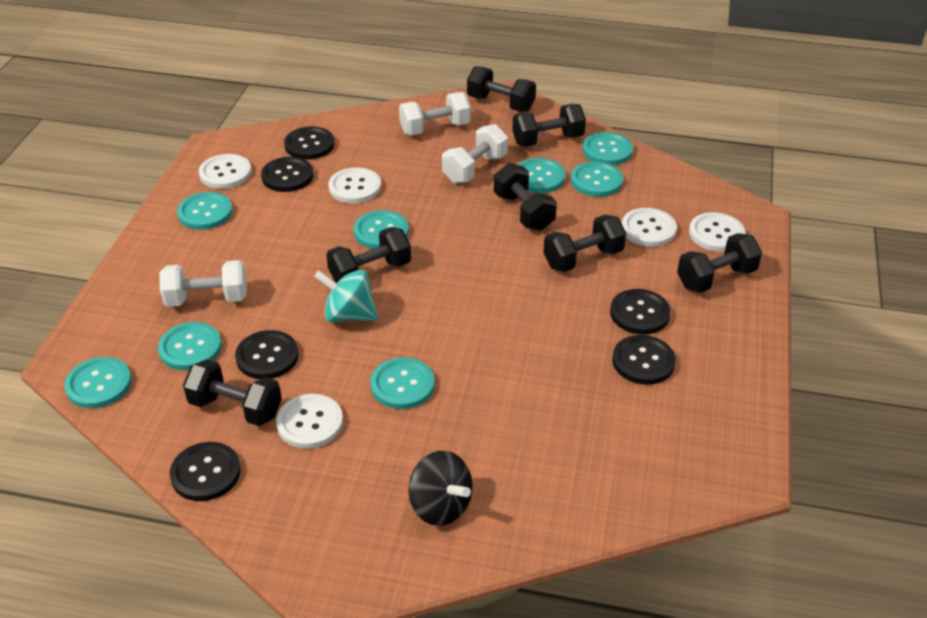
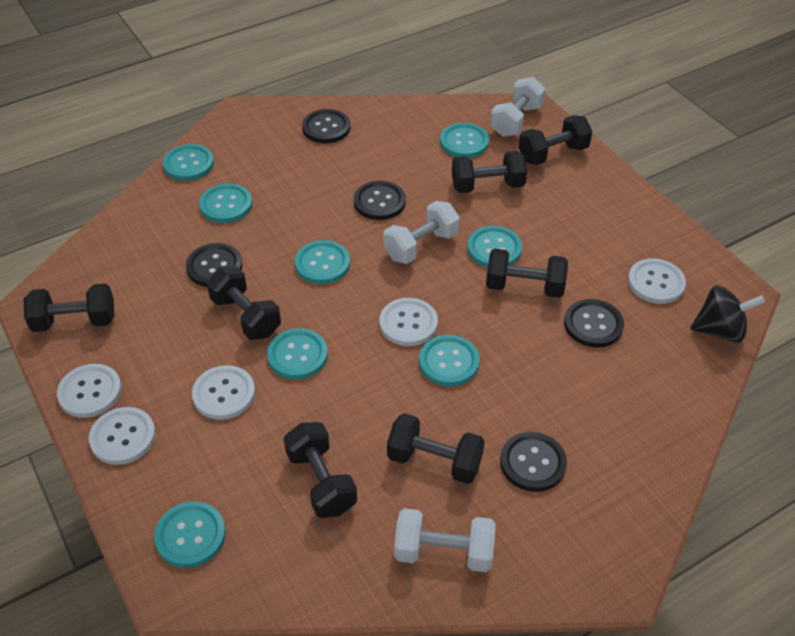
black button: 6 -> 5
turquoise spinning top: 1 -> 0

